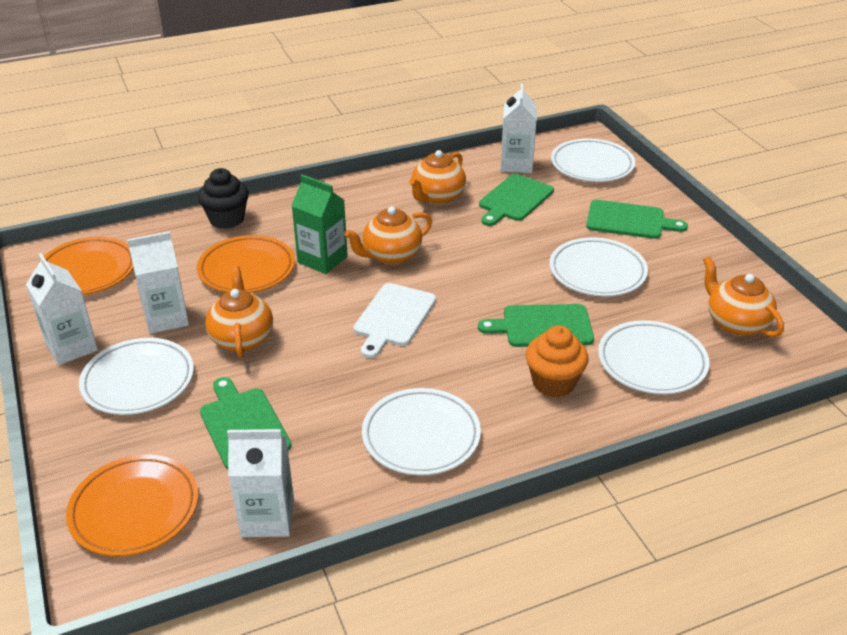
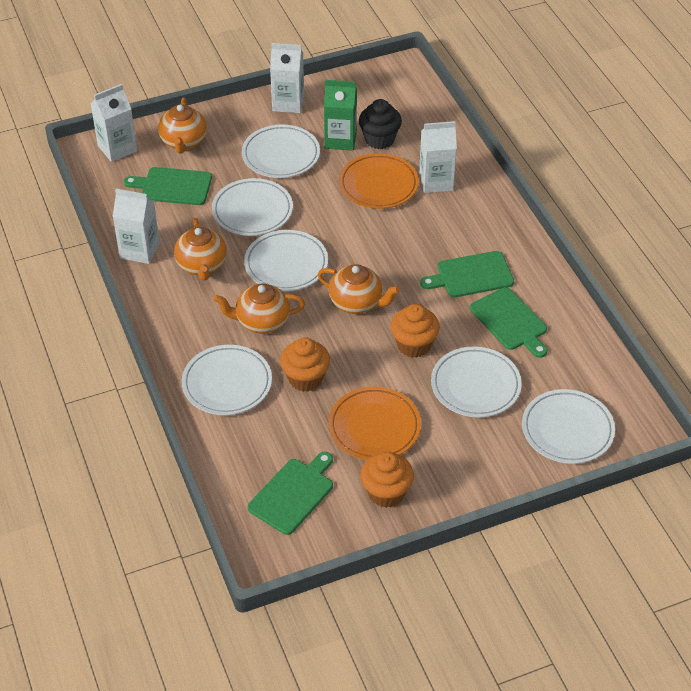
orange cupcake: 1 -> 3
orange plate: 3 -> 2
white cutting board: 1 -> 0
white plate: 5 -> 6

